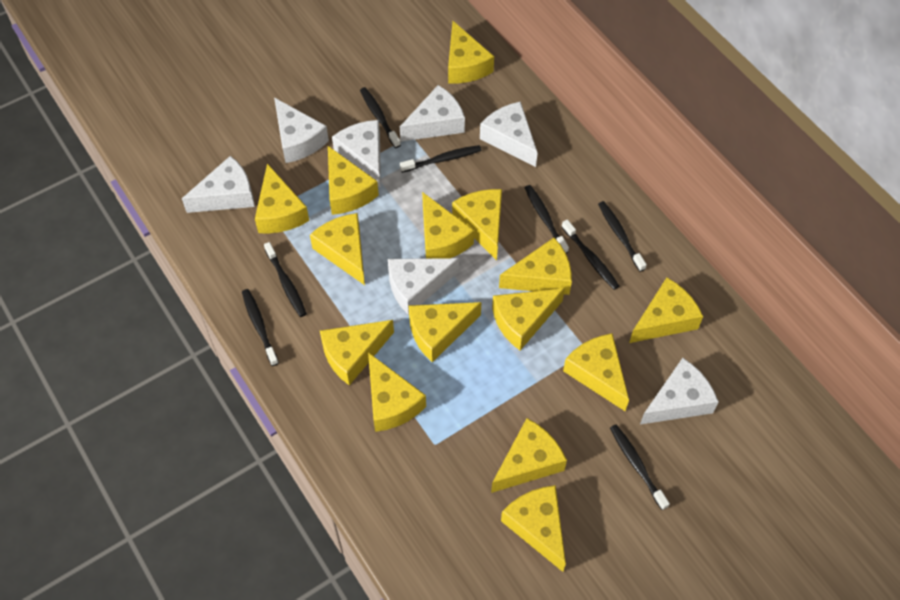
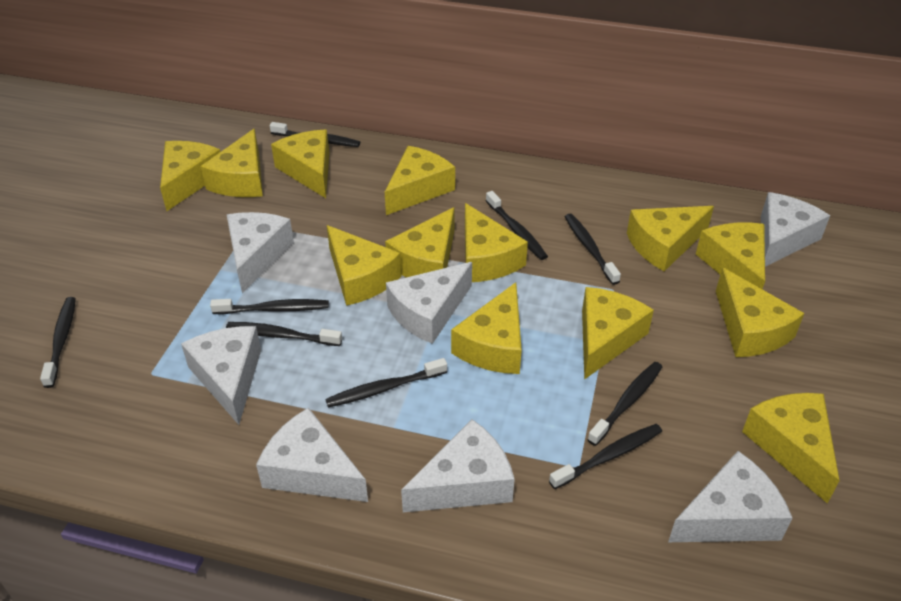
black toothbrush: 8 -> 9
yellow cheese: 15 -> 13

